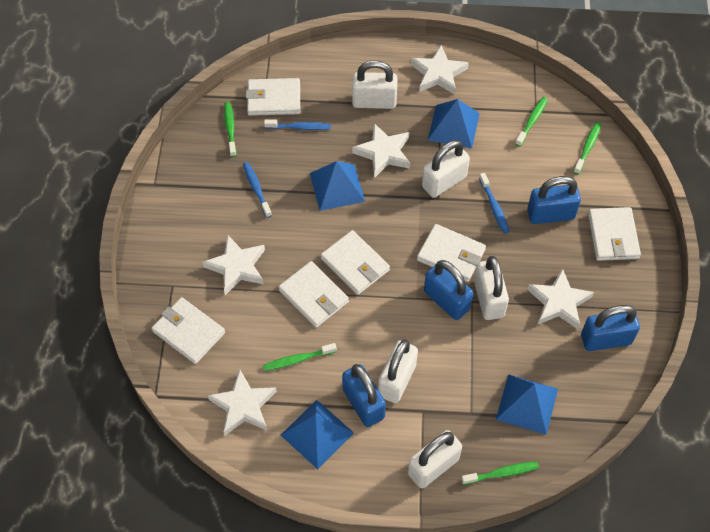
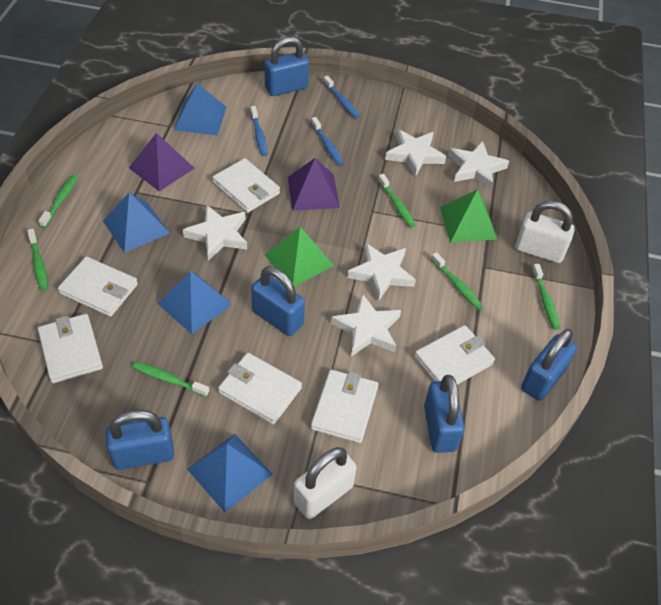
blue padlock: 4 -> 5
green pyramid: 0 -> 2
green toothbrush: 5 -> 6
purple pyramid: 0 -> 2
white padlock: 5 -> 2

